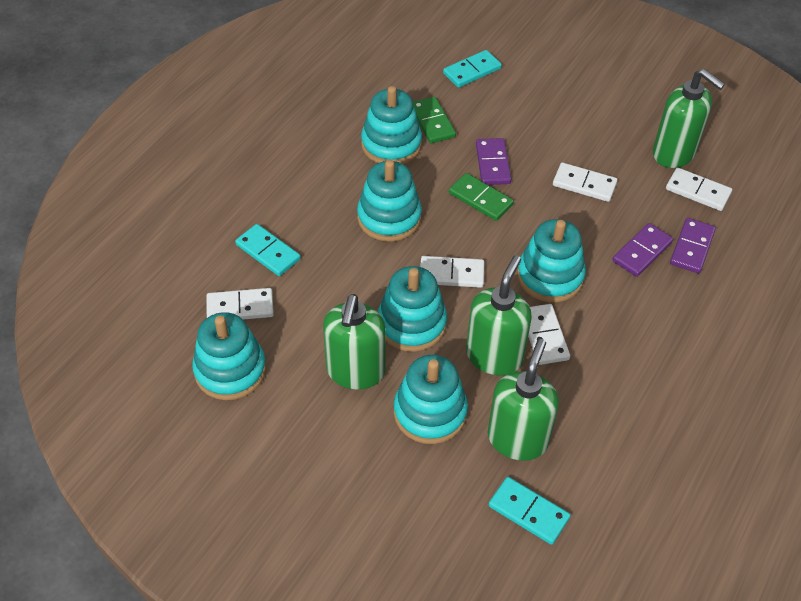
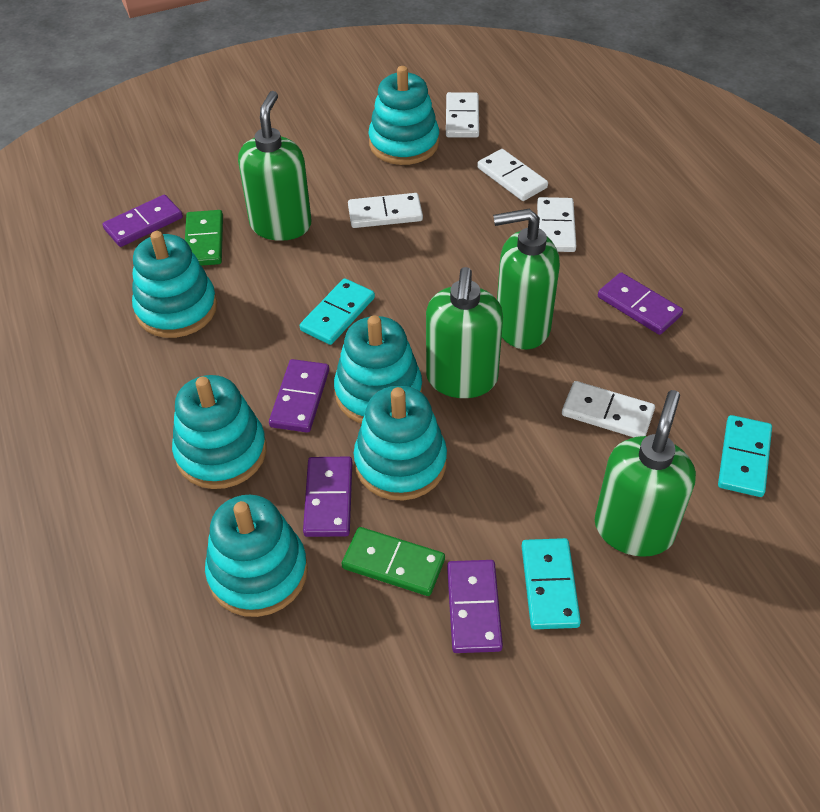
purple domino: 3 -> 5

